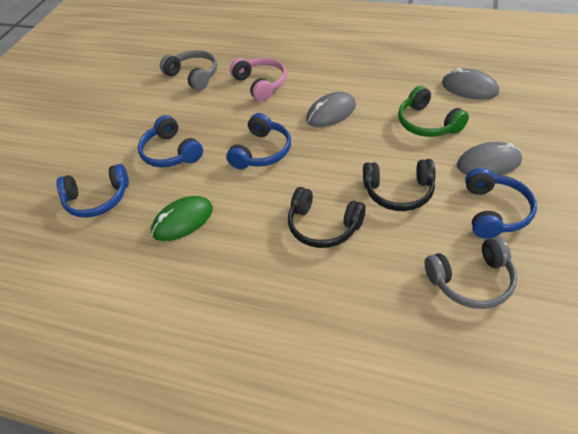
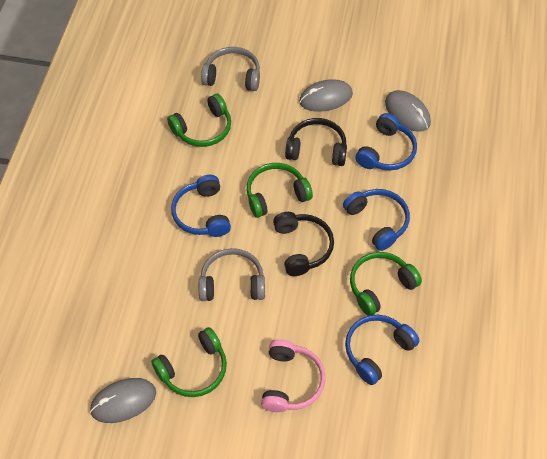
green headphones: 1 -> 4
green mouse: 1 -> 0

